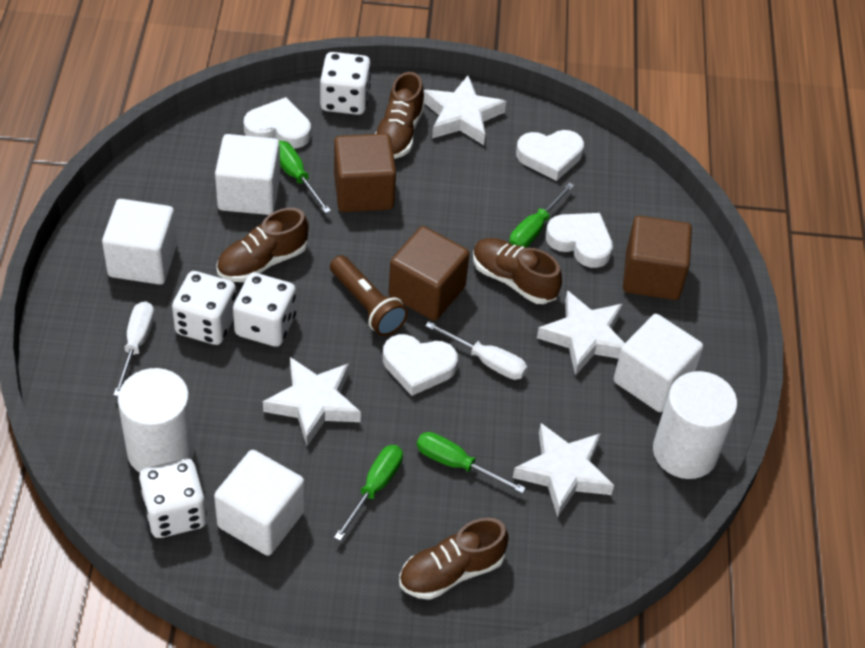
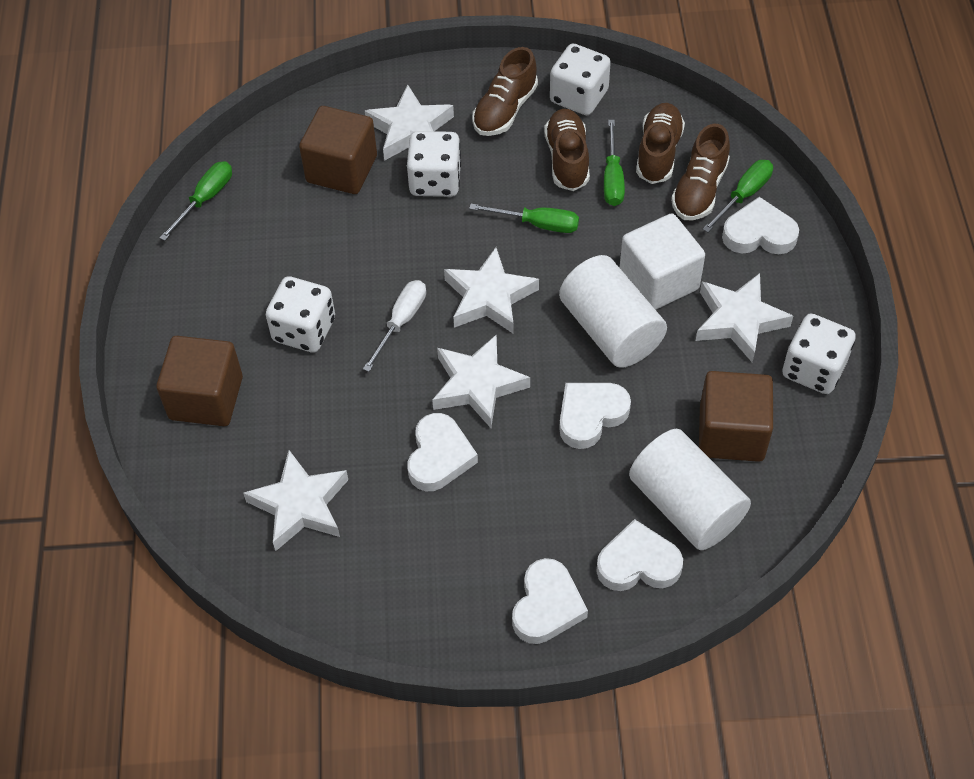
brown flashlight: 1 -> 0
white cube: 4 -> 1
white heart: 4 -> 5
white screwdriver: 2 -> 1
white star: 4 -> 5

